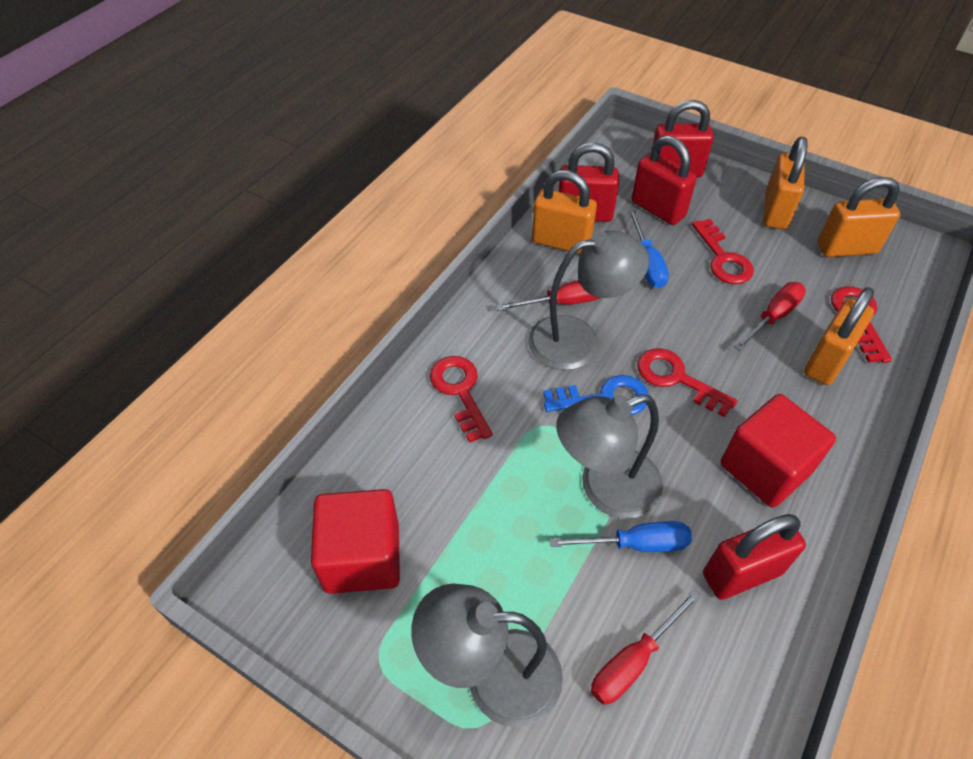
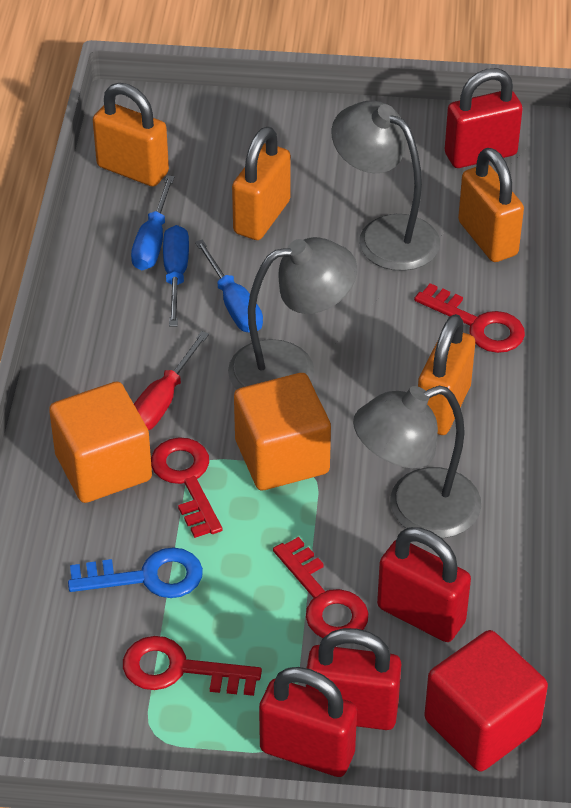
blue screwdriver: 2 -> 3
orange cube: 0 -> 2
red cube: 2 -> 1
red screwdriver: 3 -> 1

